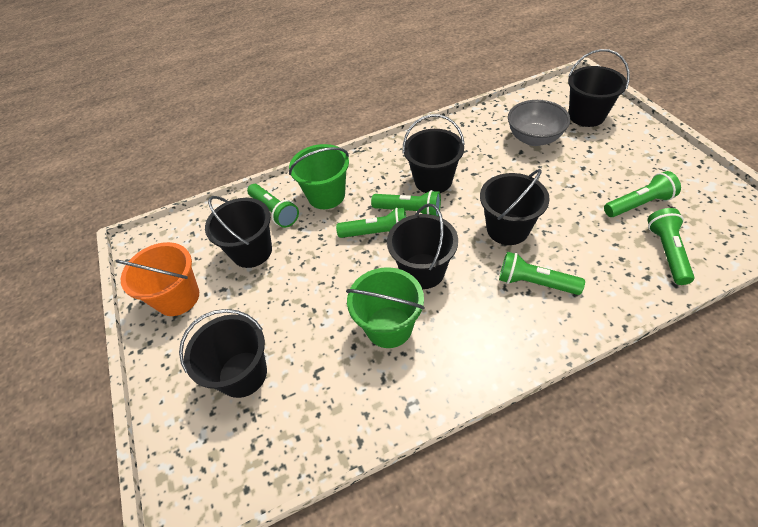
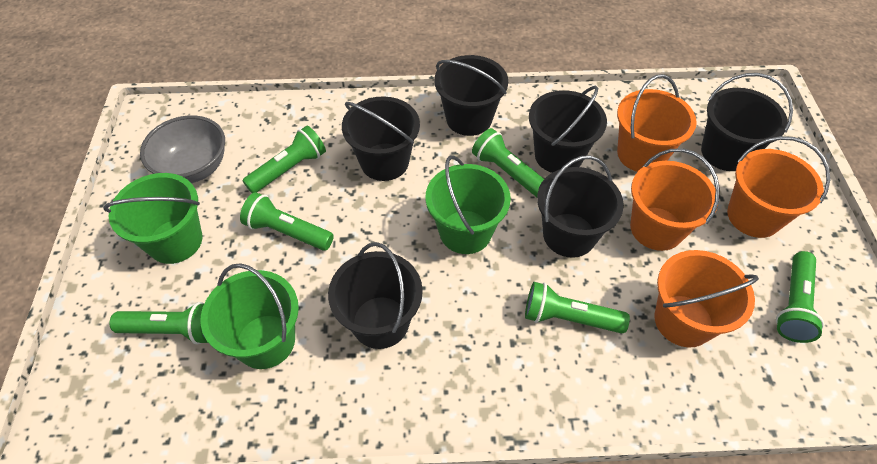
green bucket: 2 -> 3
orange bucket: 1 -> 4

